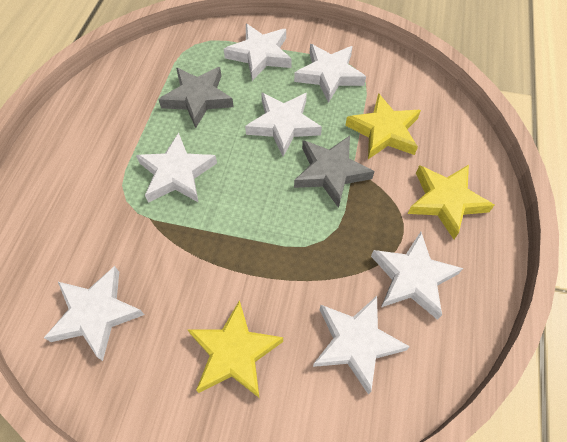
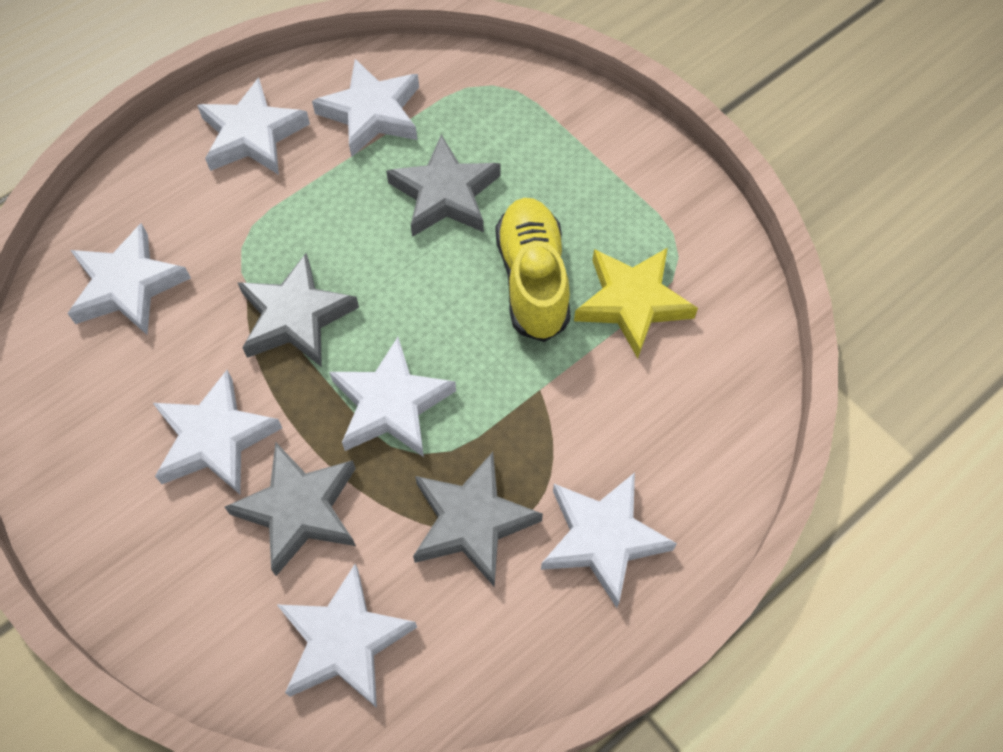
grey star: 2 -> 4
yellow shoe: 0 -> 1
yellow star: 3 -> 1

